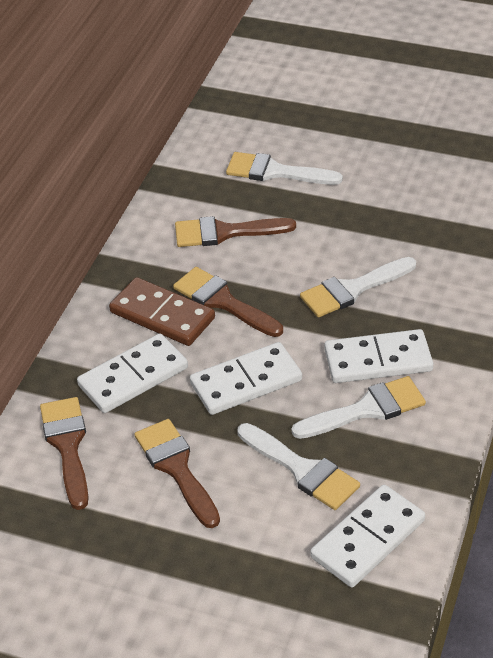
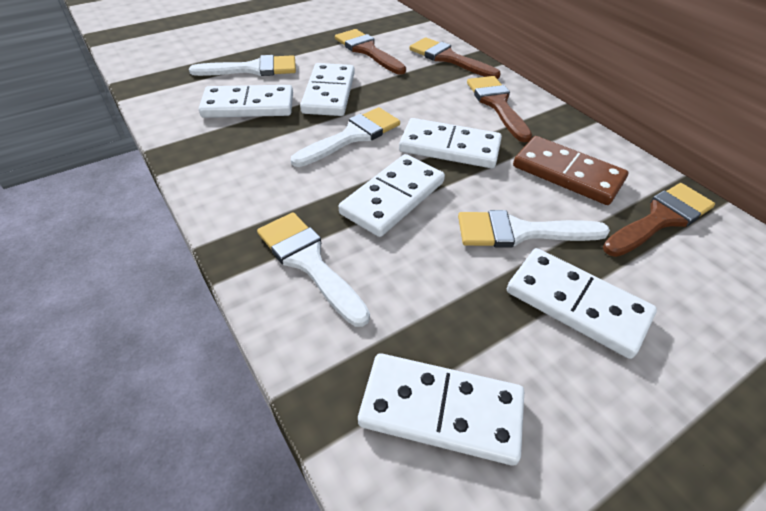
white domino: 4 -> 6

